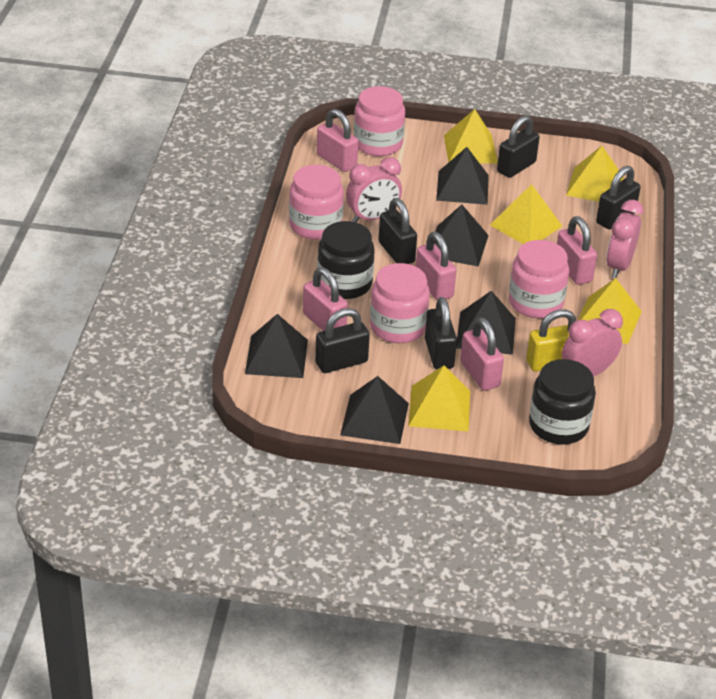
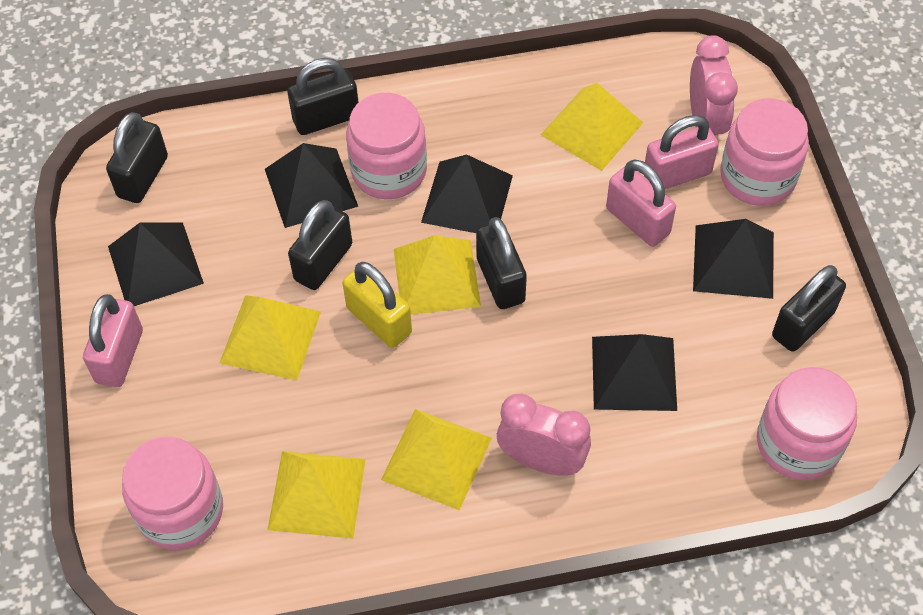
black jar: 2 -> 0
pink clock: 3 -> 2
pink padlock: 5 -> 3

